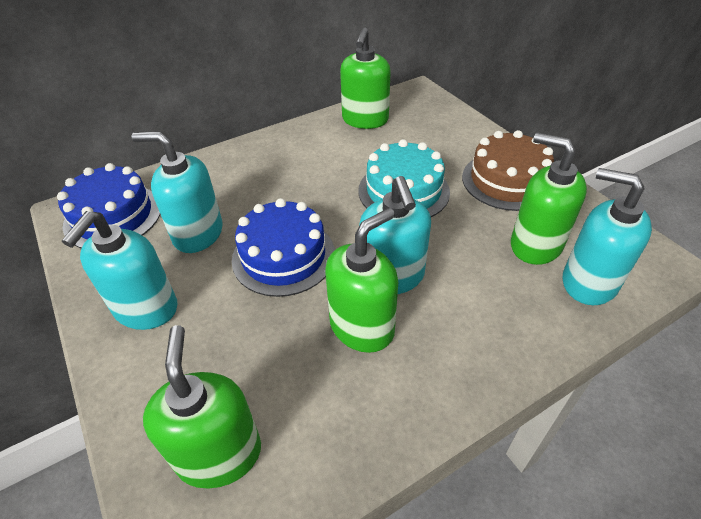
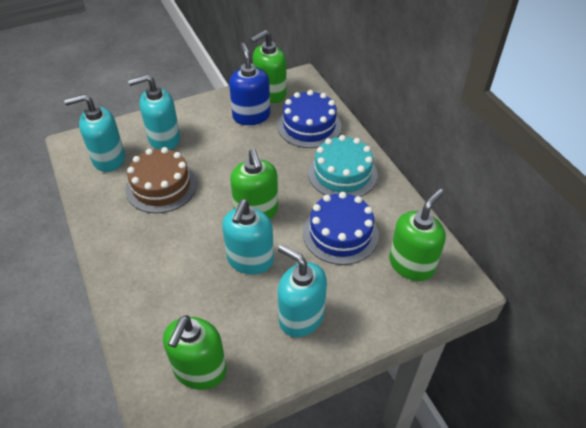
blue soap dispenser: 0 -> 1

